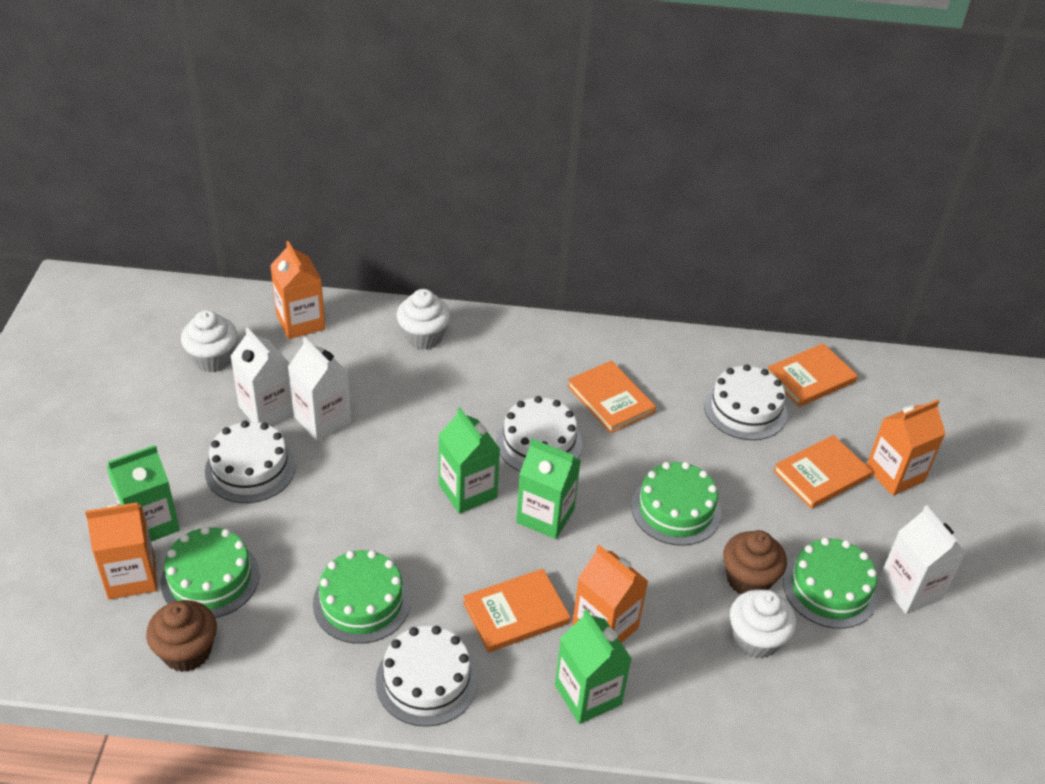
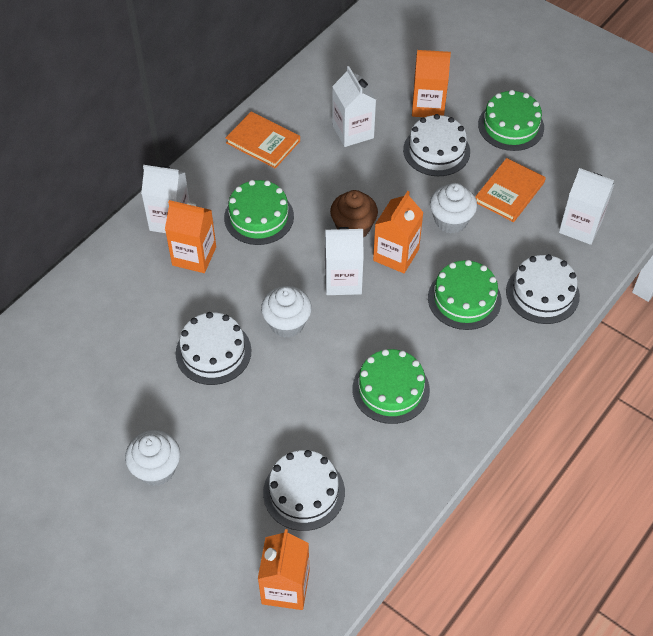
brown cupcake: 2 -> 1
green carton: 4 -> 0
orange book: 4 -> 2
white carton: 3 -> 4

